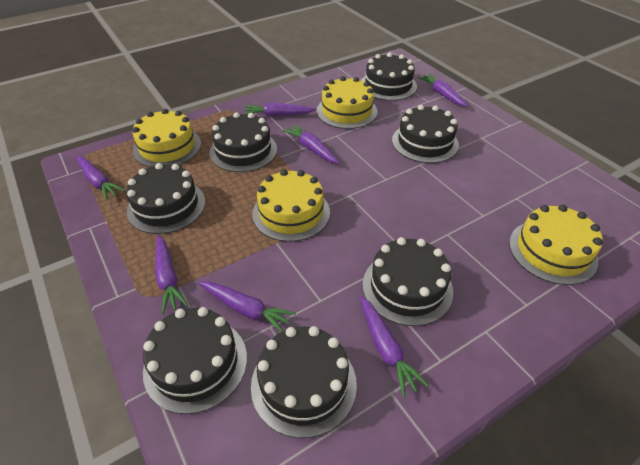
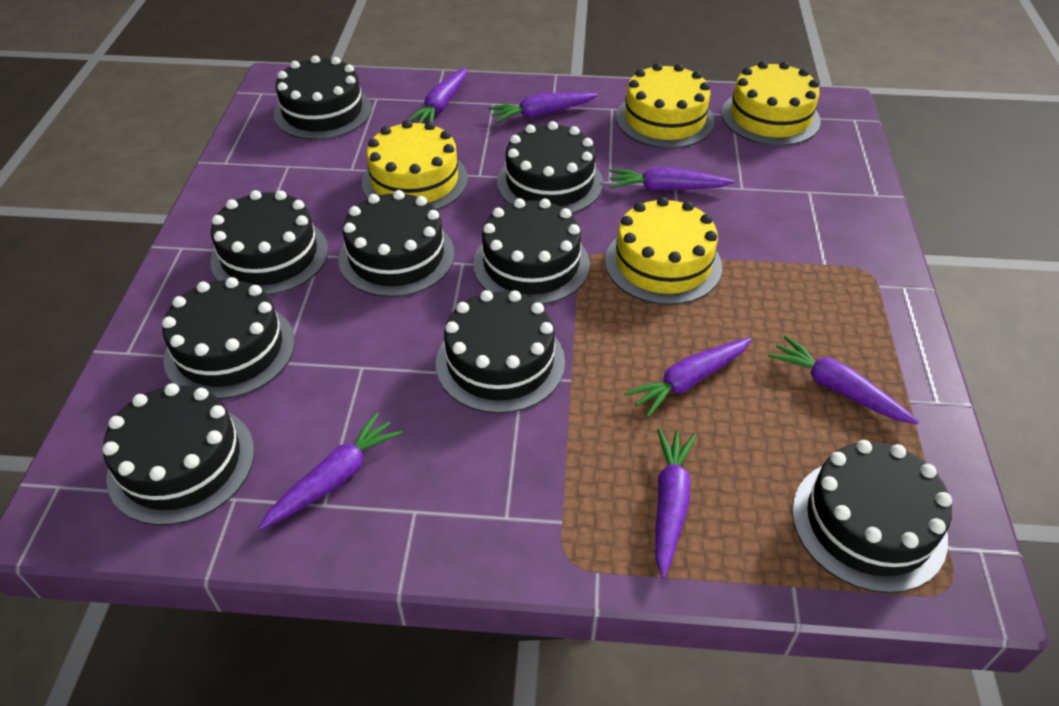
black cake: 7 -> 9

